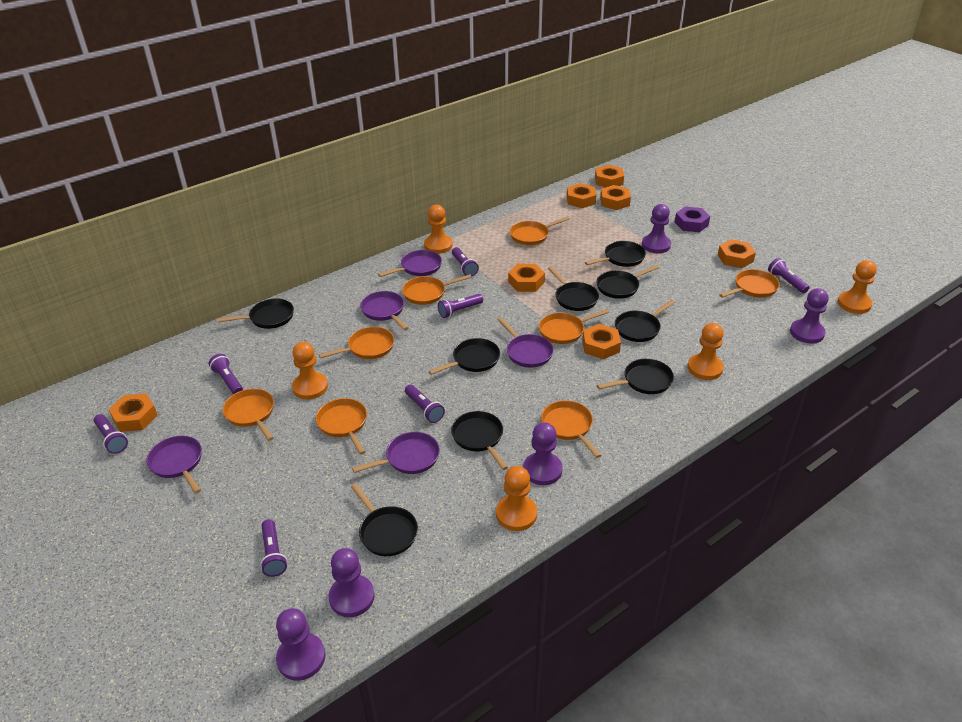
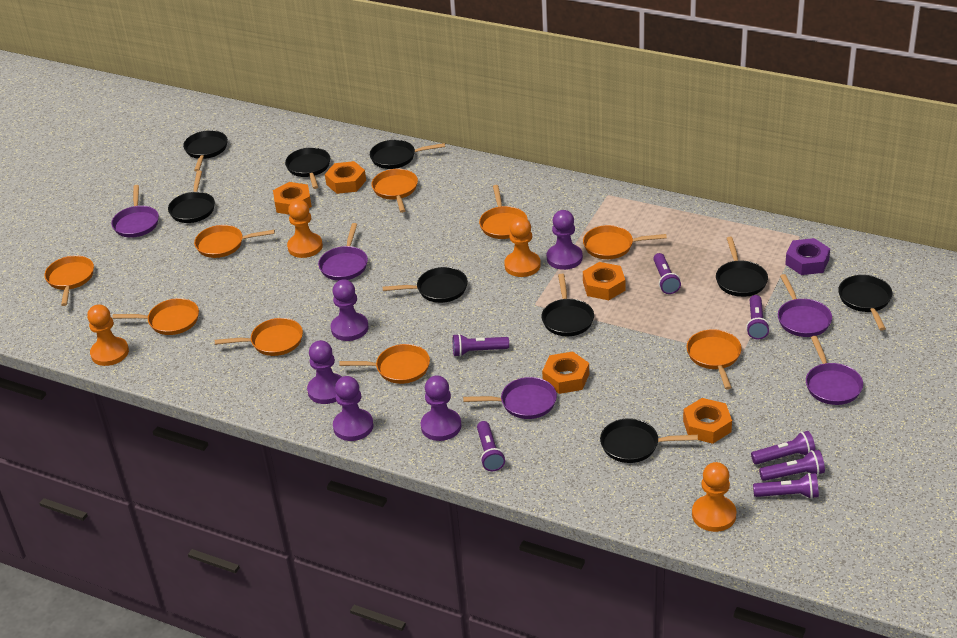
orange nut: 7 -> 5
orange pan: 8 -> 9
orange pawn: 5 -> 4

